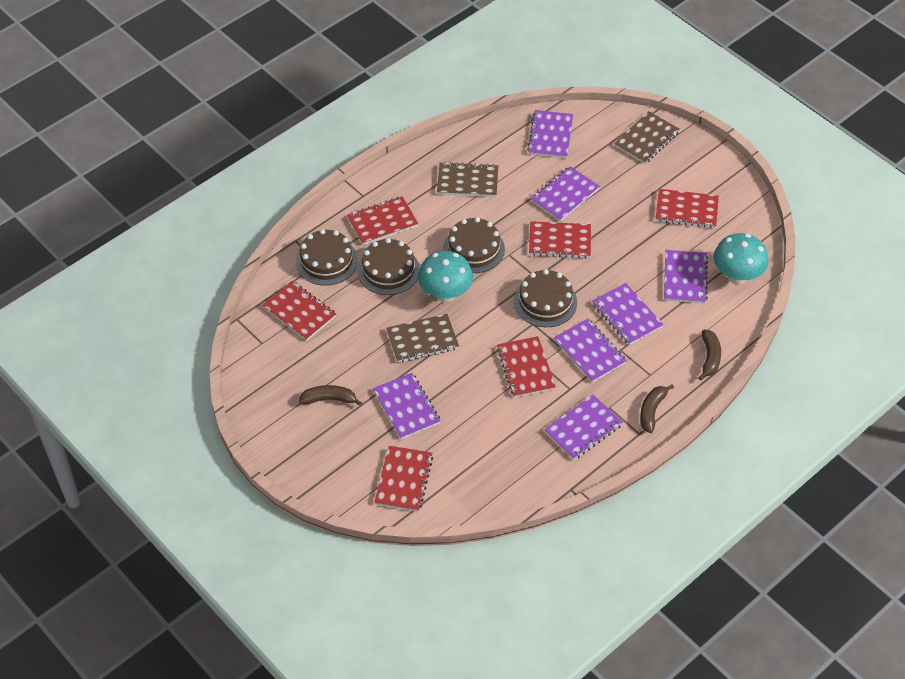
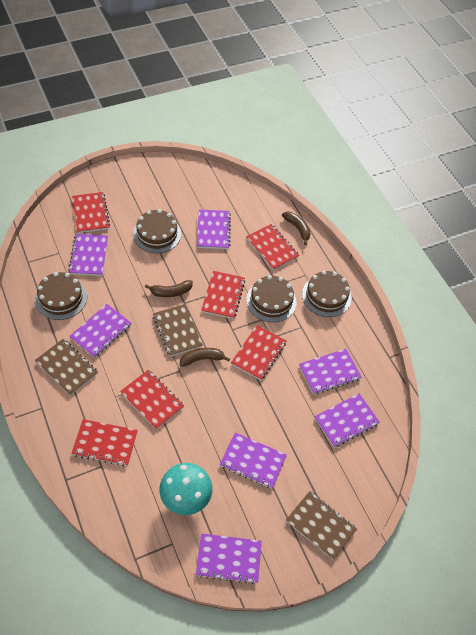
turquoise mushroom: 2 -> 1

